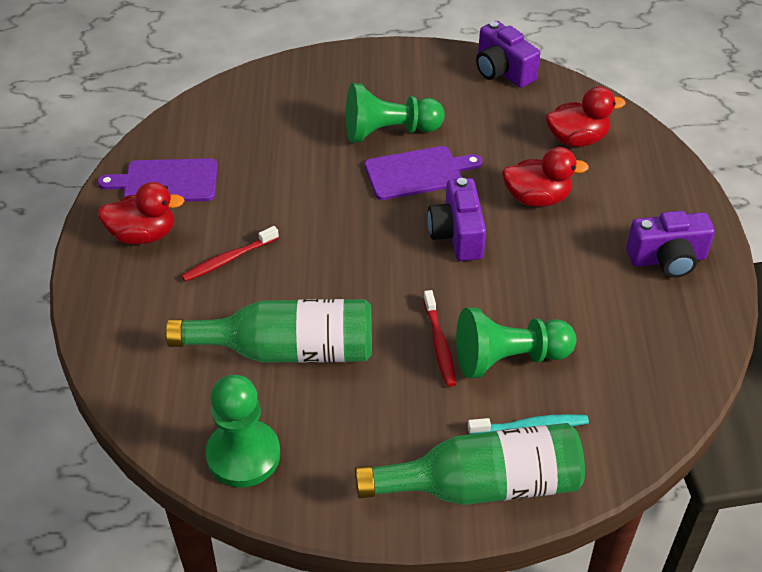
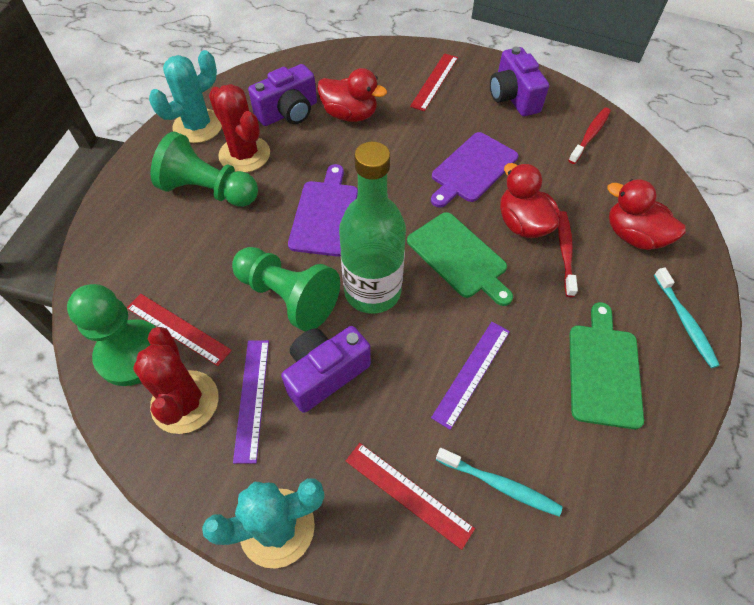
green bottle: 2 -> 1
green cutting board: 0 -> 2
purple ruler: 0 -> 2
red cactus: 0 -> 2
red ruler: 0 -> 3
turquoise cactus: 0 -> 2
turquoise toothbrush: 1 -> 2

